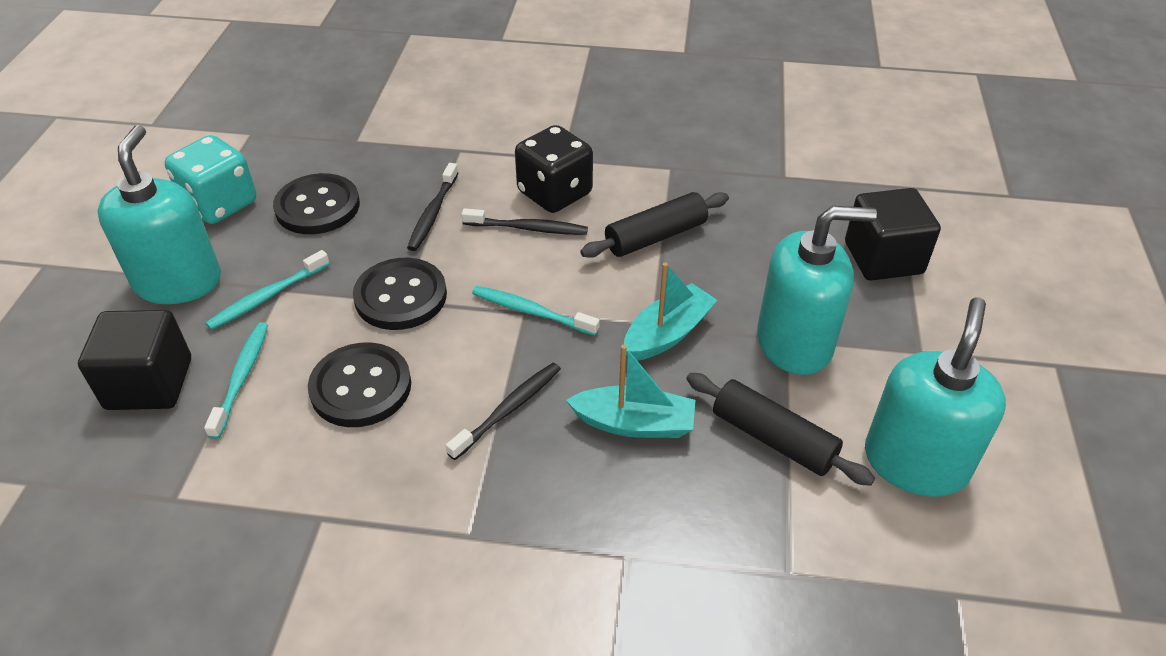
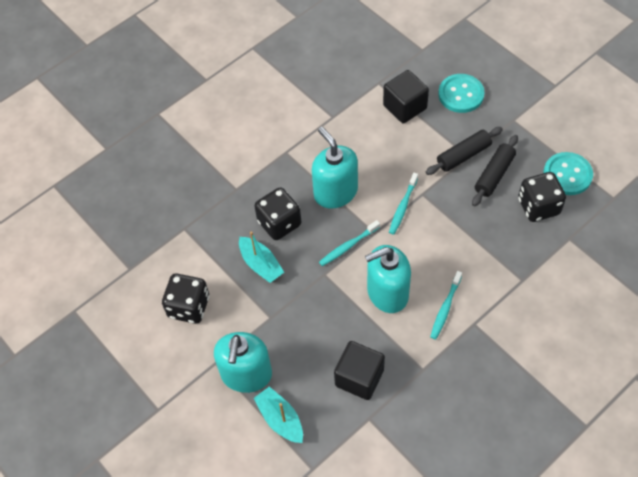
black button: 3 -> 0
black dice: 1 -> 3
black toothbrush: 3 -> 0
turquoise button: 0 -> 2
turquoise dice: 1 -> 0

